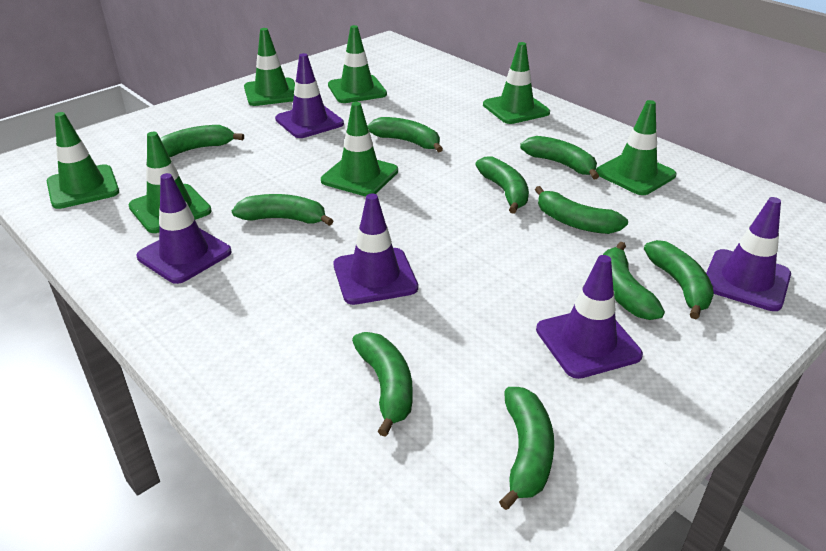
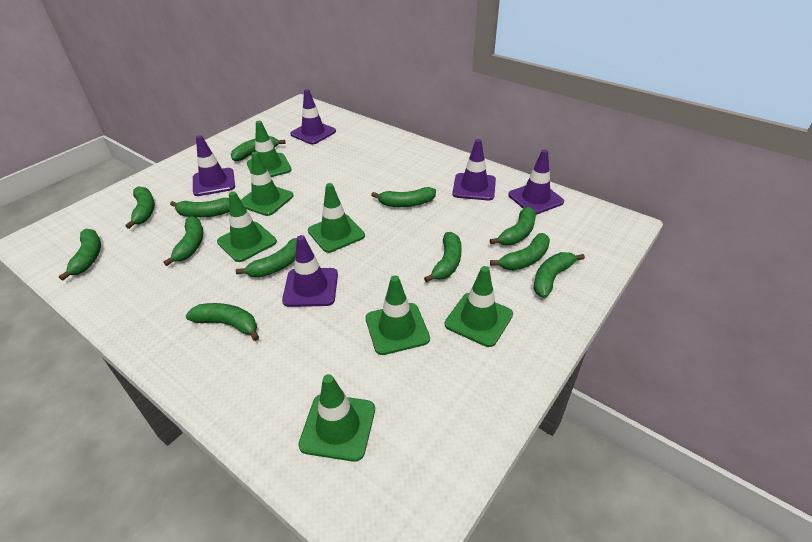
green banana: 10 -> 12

